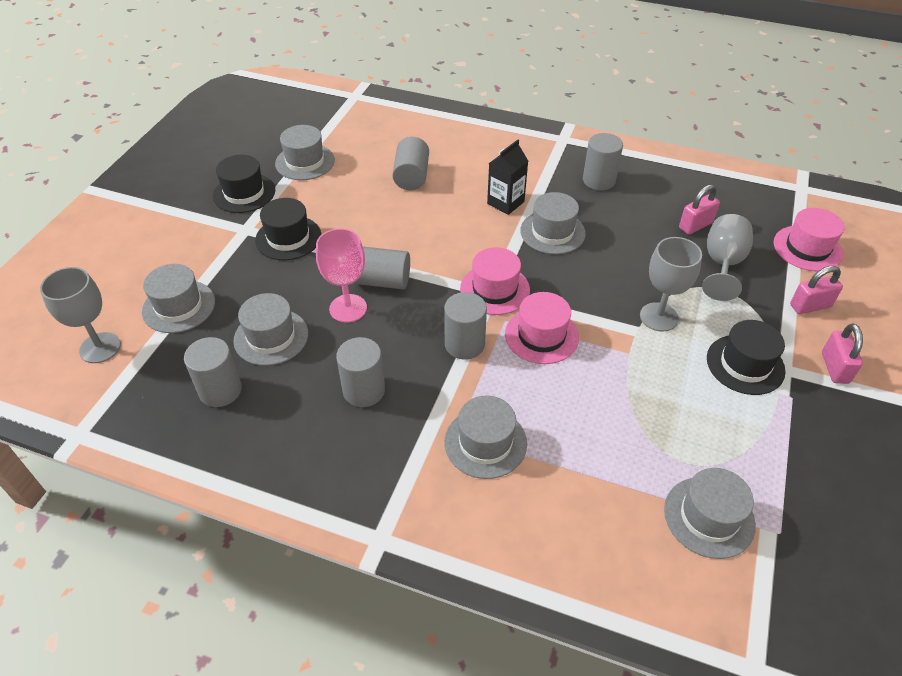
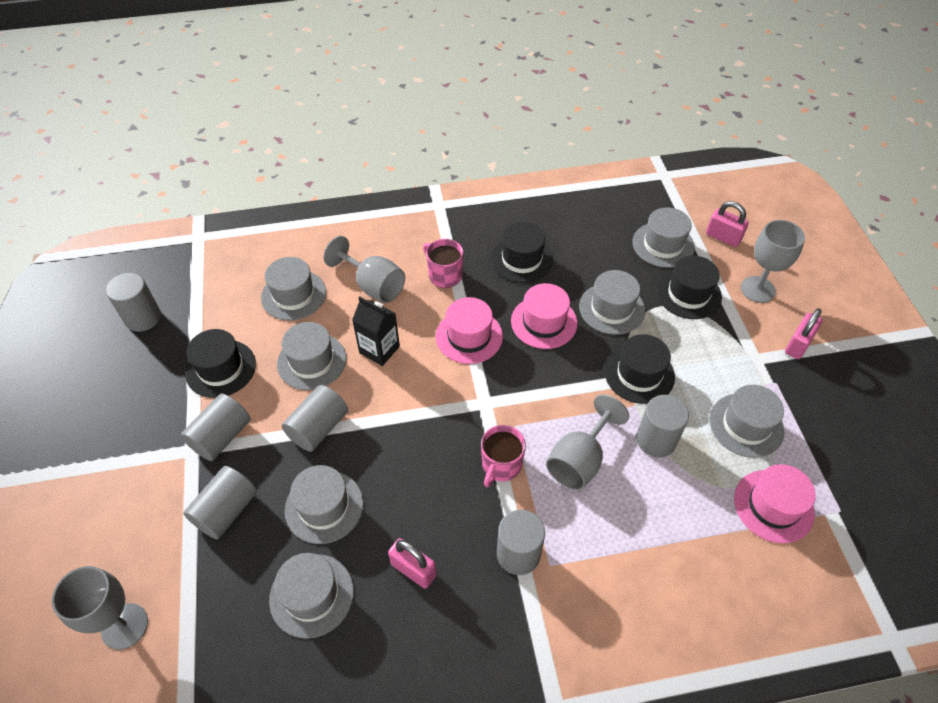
black hat: 3 -> 4
grey goblet: 3 -> 4
grey hat: 6 -> 7
pink goblet: 1 -> 0
pink mug: 0 -> 2

